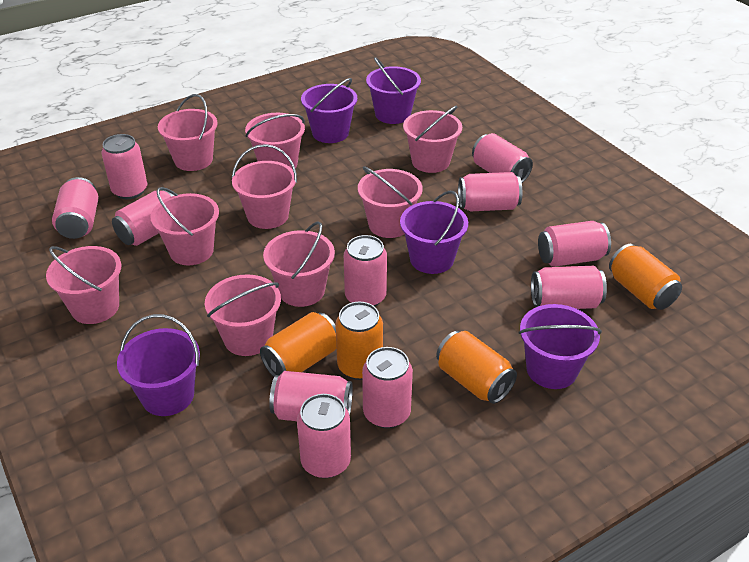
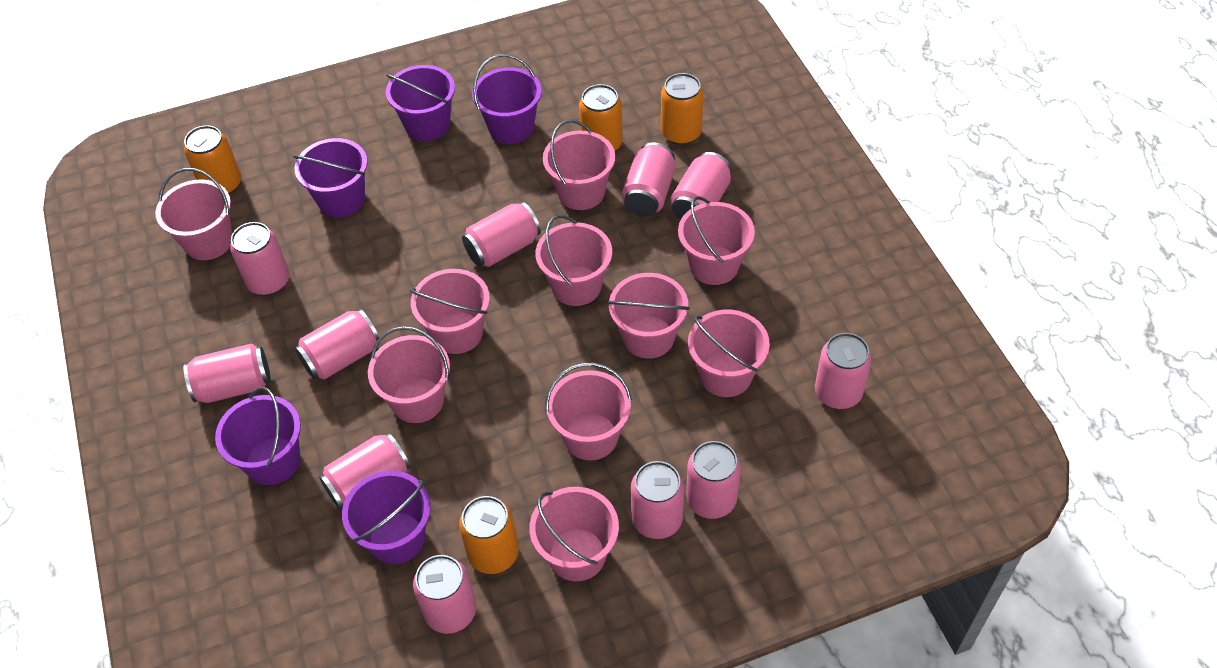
pink bucket: 9 -> 10

